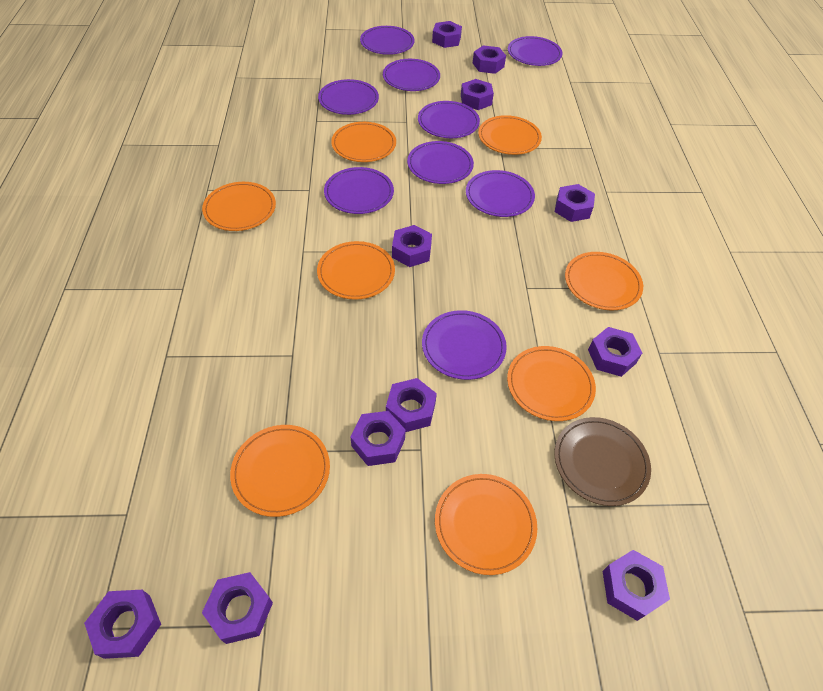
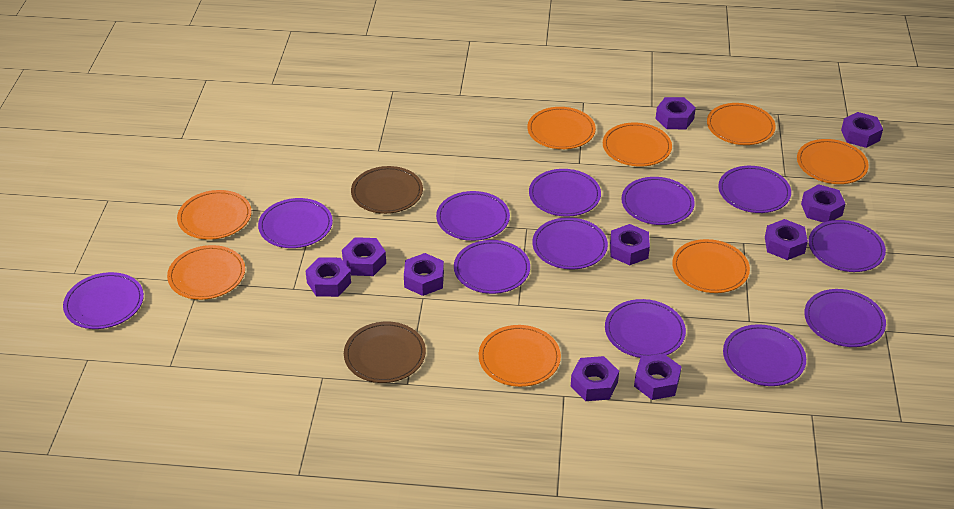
brown plate: 1 -> 2
purple nut: 11 -> 10
purple plate: 9 -> 12

